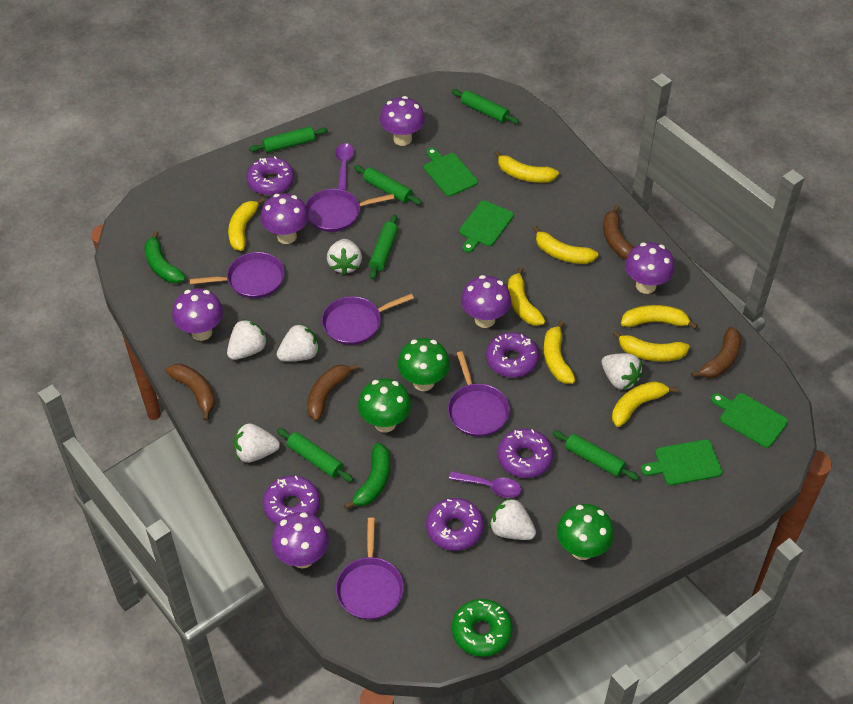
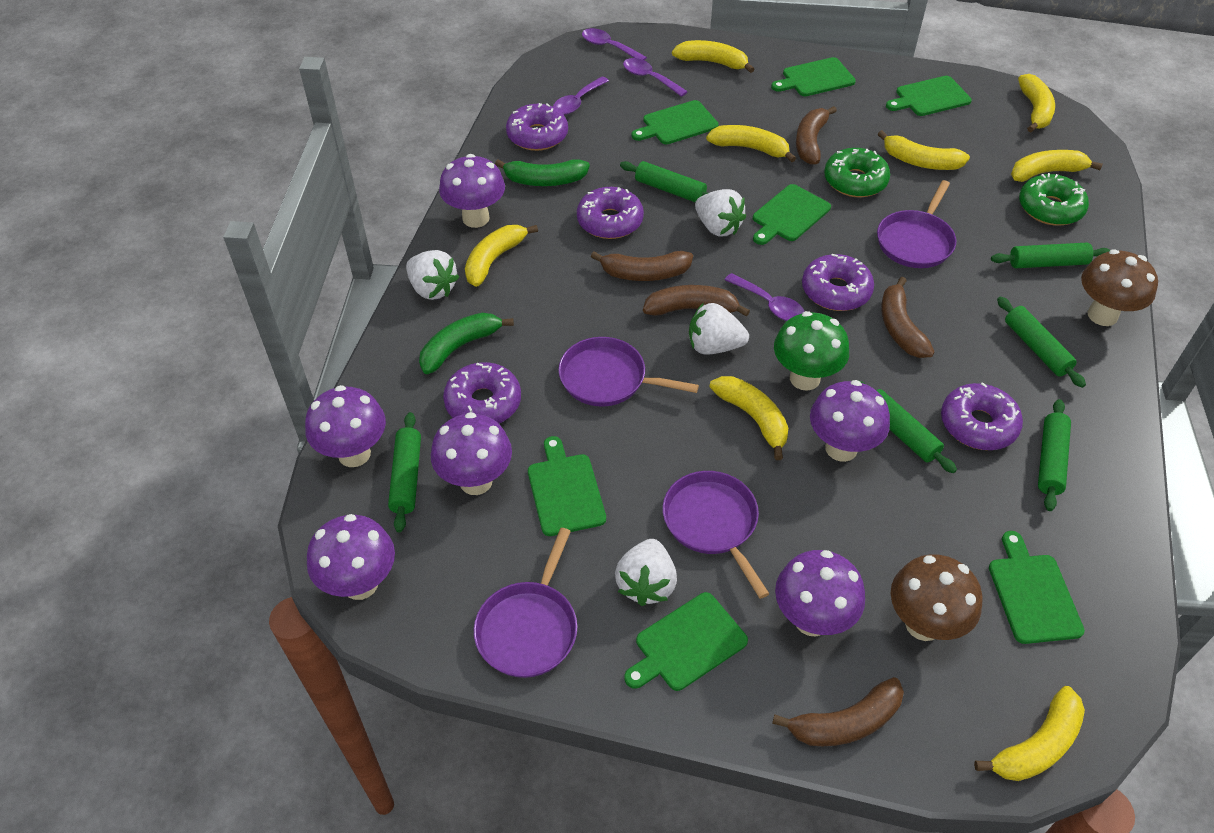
brown banana: 4 -> 5
brown mushroom: 0 -> 2
green cutting board: 4 -> 7
green donut: 1 -> 2
green mushroom: 3 -> 1
purple pan: 5 -> 4
purple spoon: 2 -> 4
white strawberry: 6 -> 4

